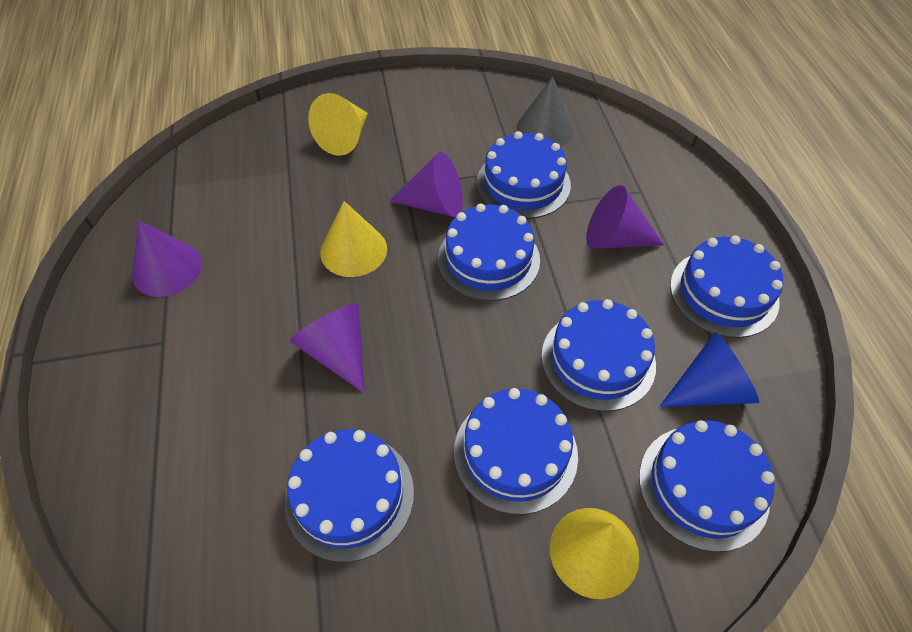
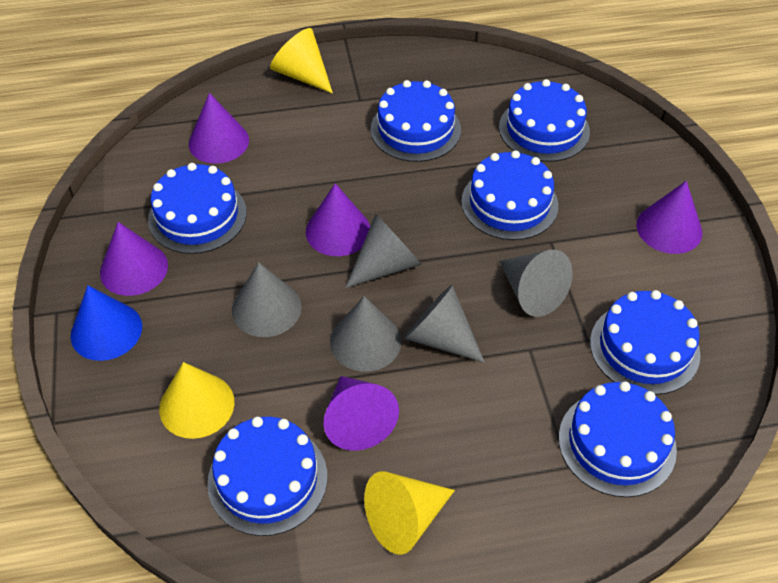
grey cone: 1 -> 5
purple cone: 4 -> 5

